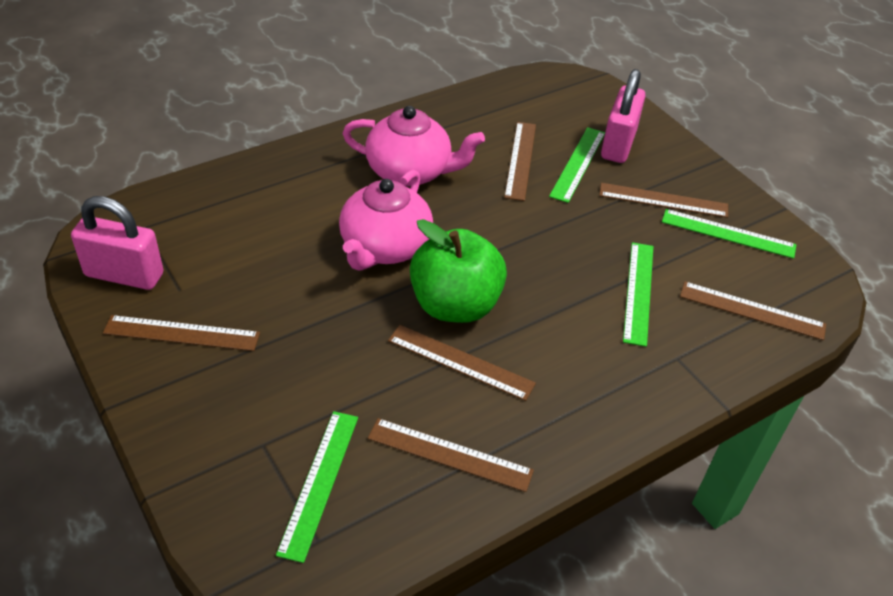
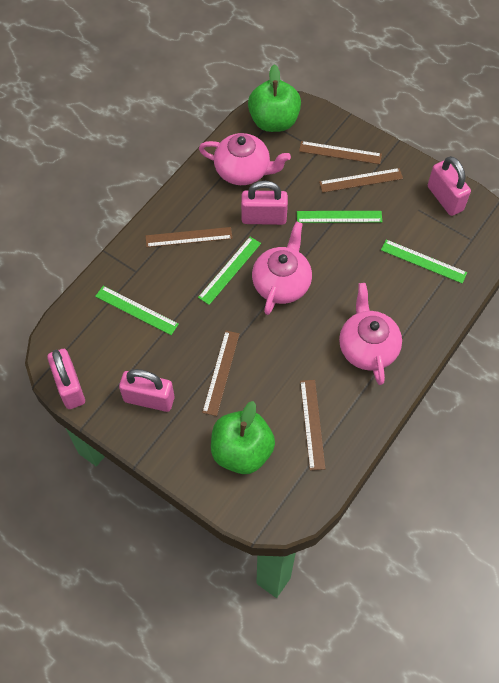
brown ruler: 6 -> 5
green apple: 1 -> 2
pink padlock: 2 -> 4
pink teapot: 2 -> 3

